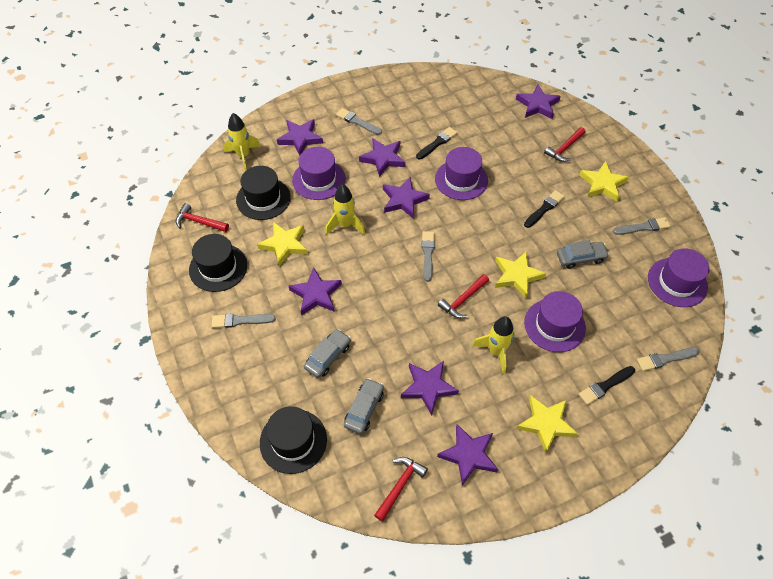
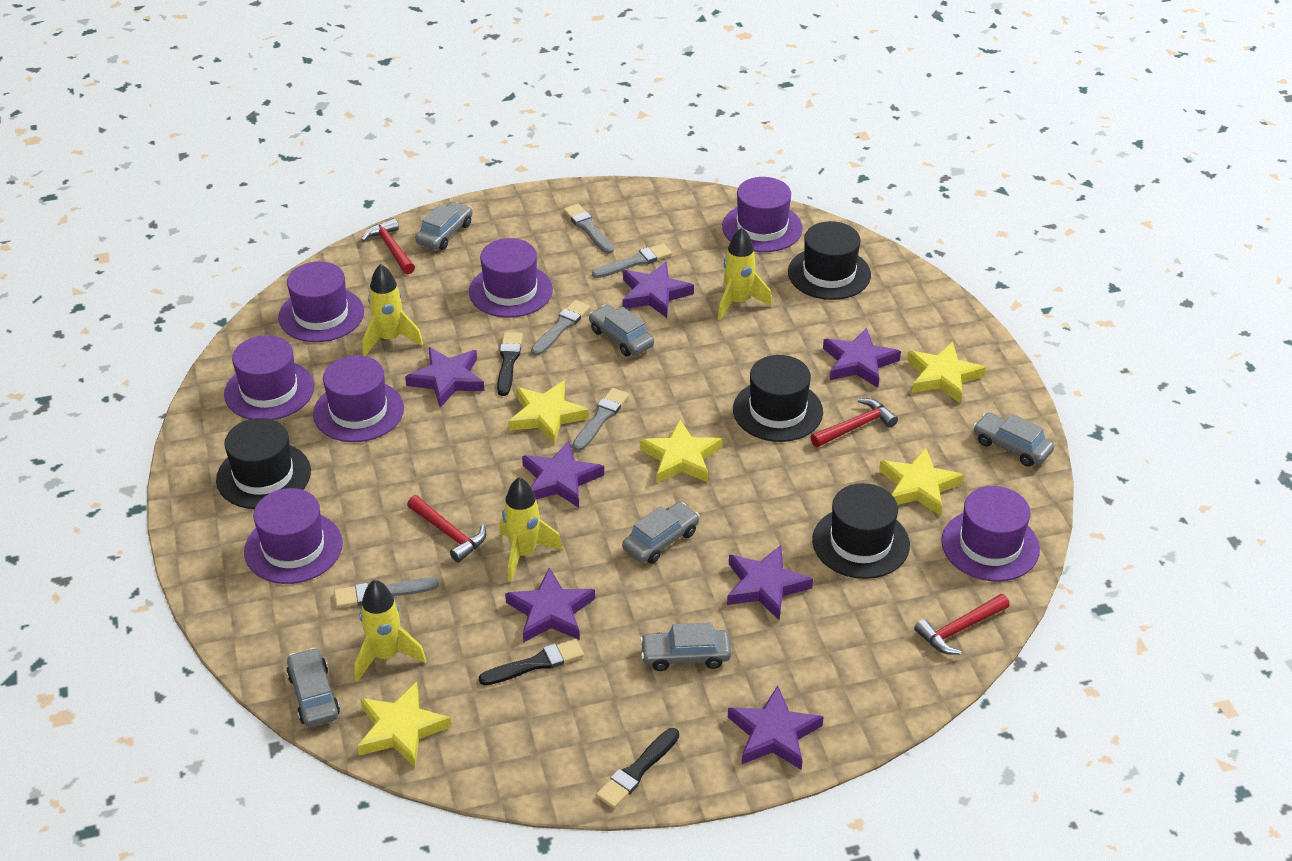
black hat: 3 -> 4
grey car: 3 -> 6
purple hat: 4 -> 7
yellow rocket: 3 -> 4
yellow star: 4 -> 5

